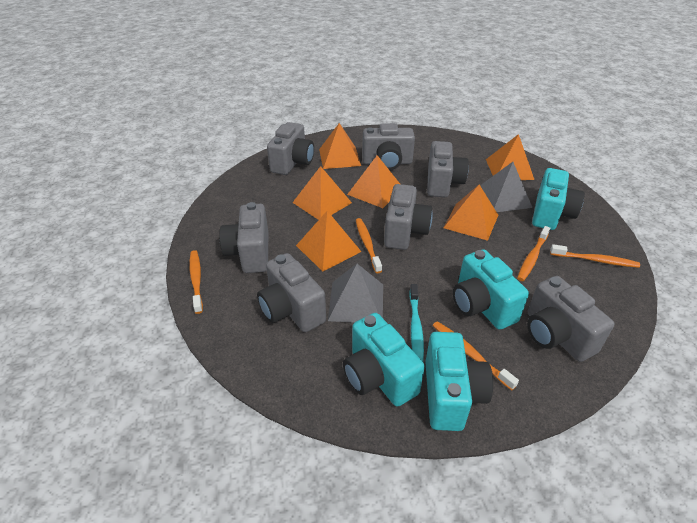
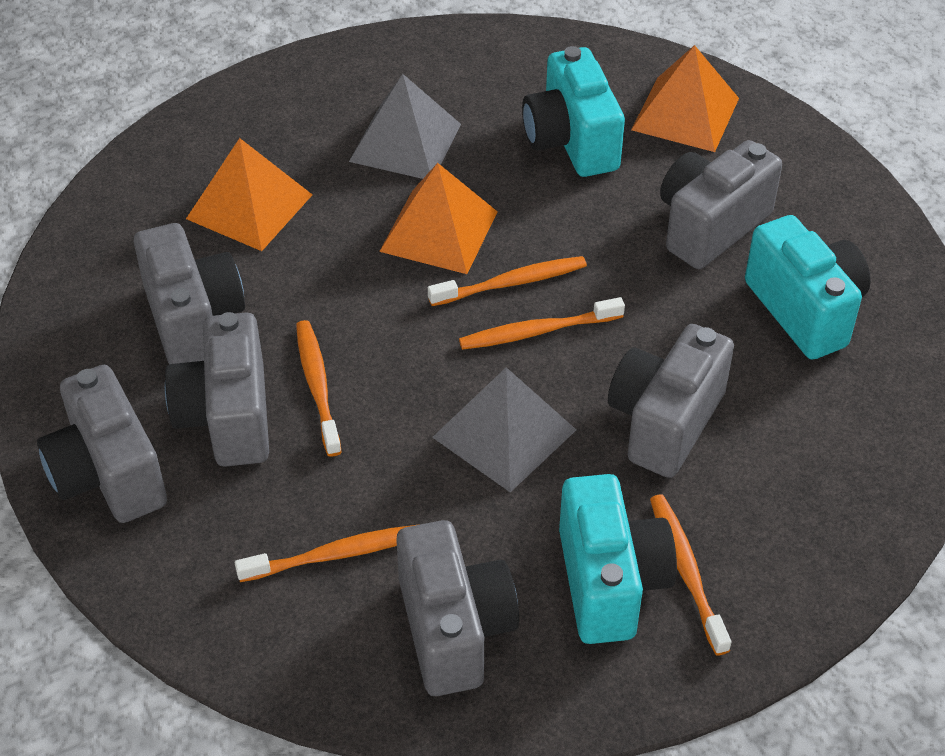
grey camera: 7 -> 6
orange pyramid: 6 -> 3
turquoise camera: 4 -> 3
turquoise toothbrush: 1 -> 0

